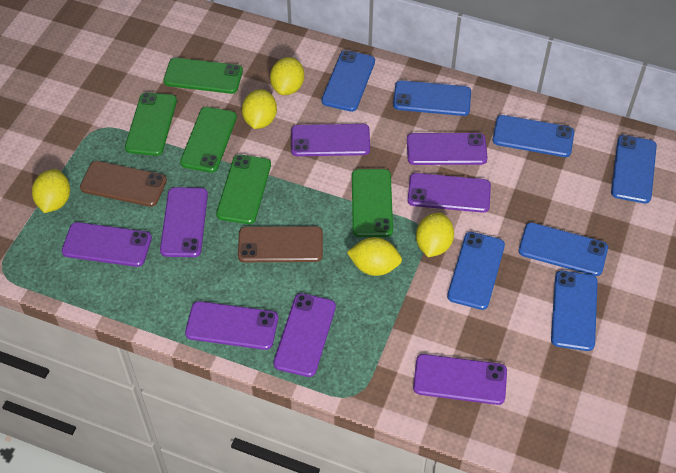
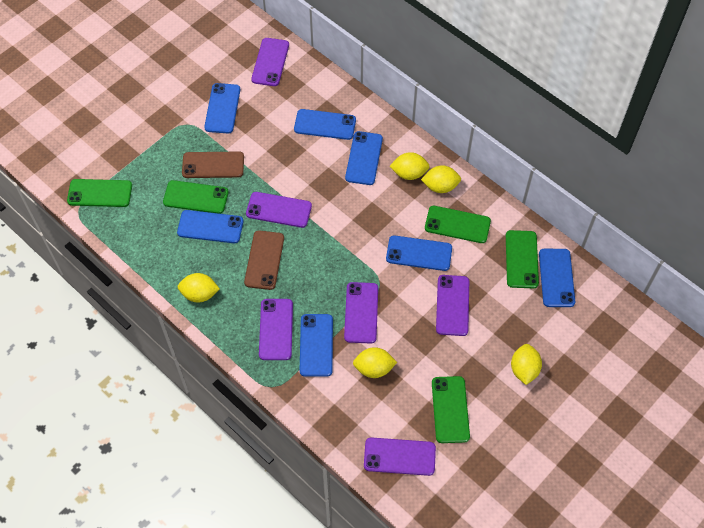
purple phone: 8 -> 6

